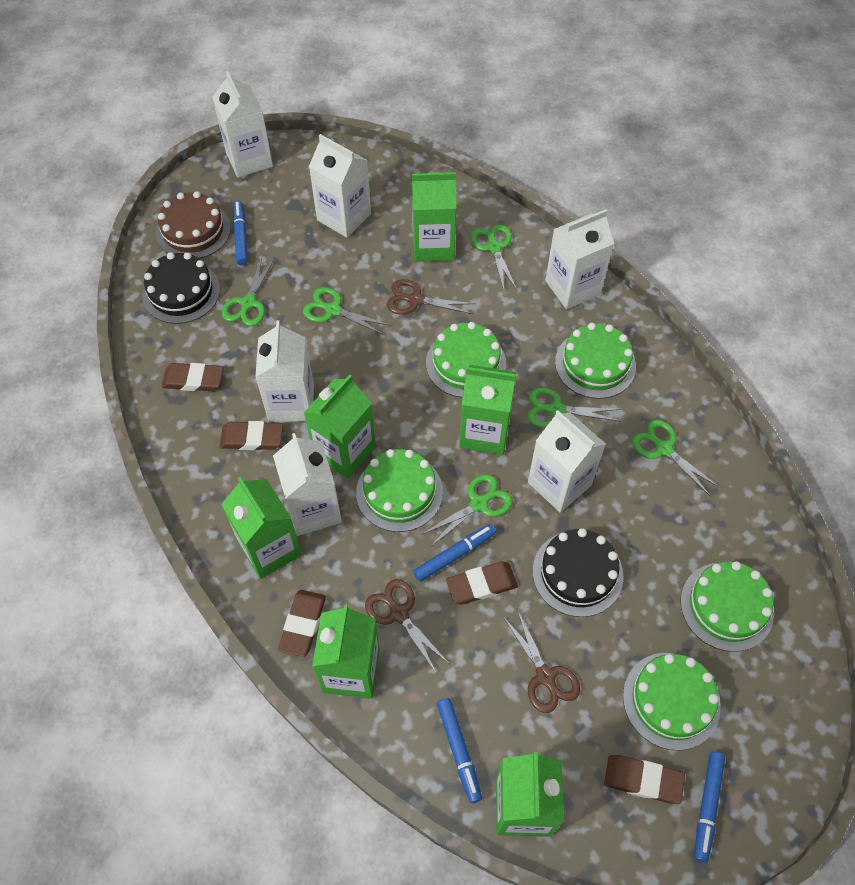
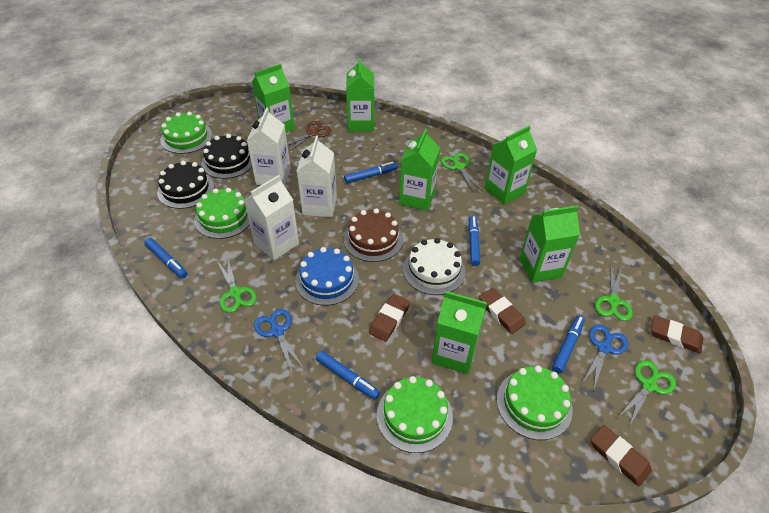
blue cake: 0 -> 1
blue marker: 4 -> 5
blue scissors: 0 -> 2
brown eraser: 5 -> 4
brown scissors: 3 -> 1
green cake: 5 -> 4
green scissors: 6 -> 4
white cake: 0 -> 1
white carton: 6 -> 3

